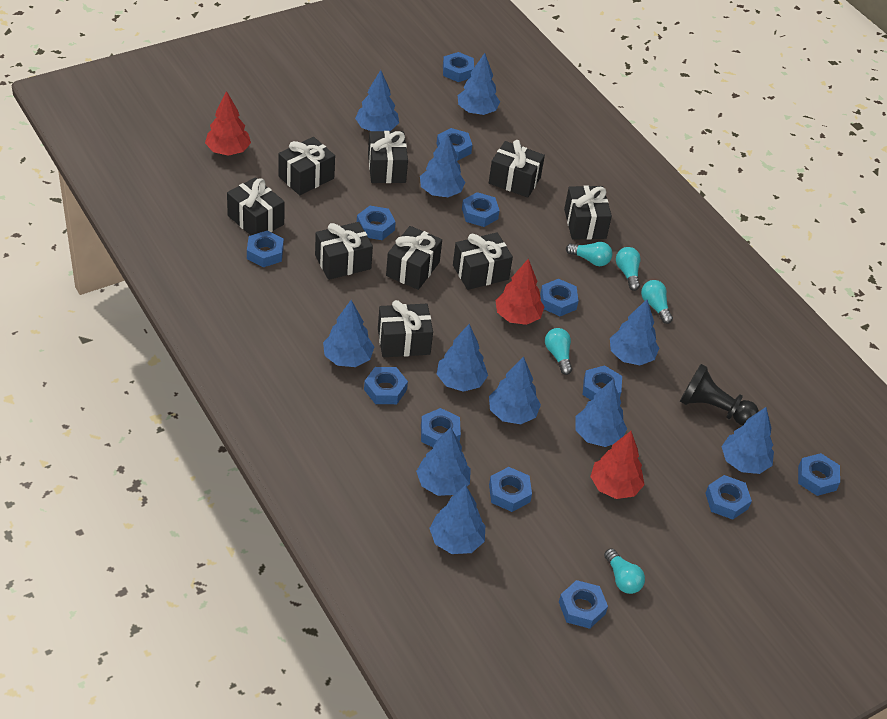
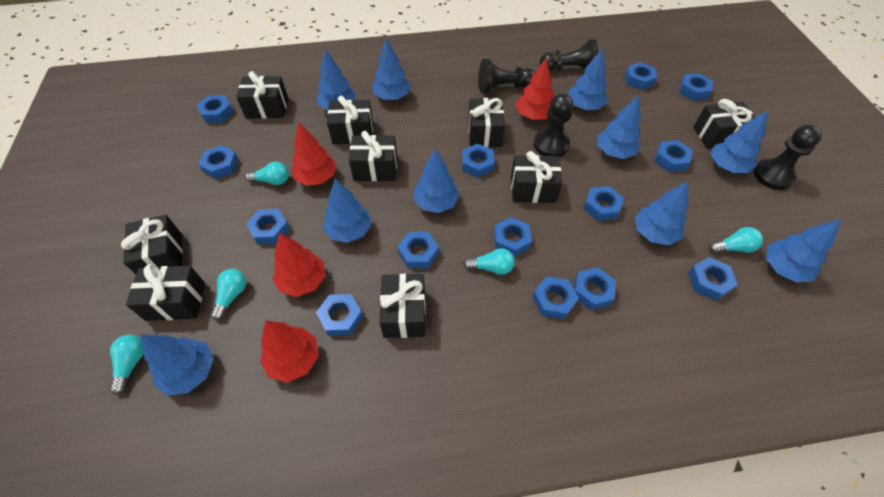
black pawn: 1 -> 4
blue nut: 13 -> 14
blue tree: 11 -> 10
red tree: 3 -> 4

